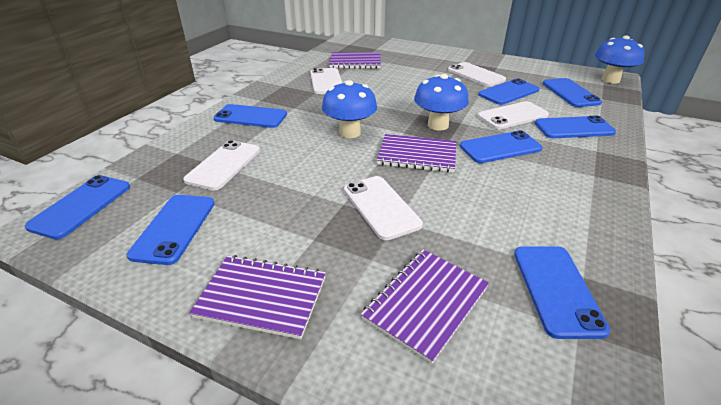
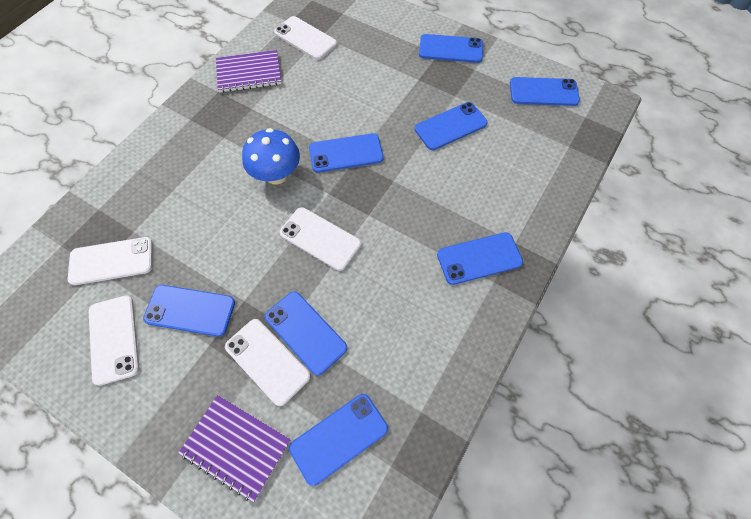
blue mushroom: 3 -> 1
purple notebook: 4 -> 2

